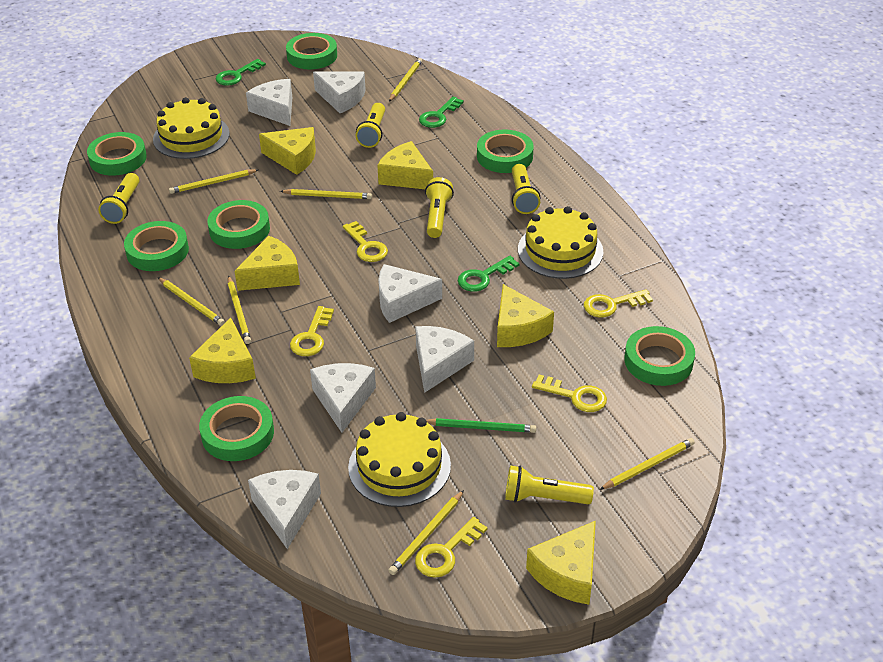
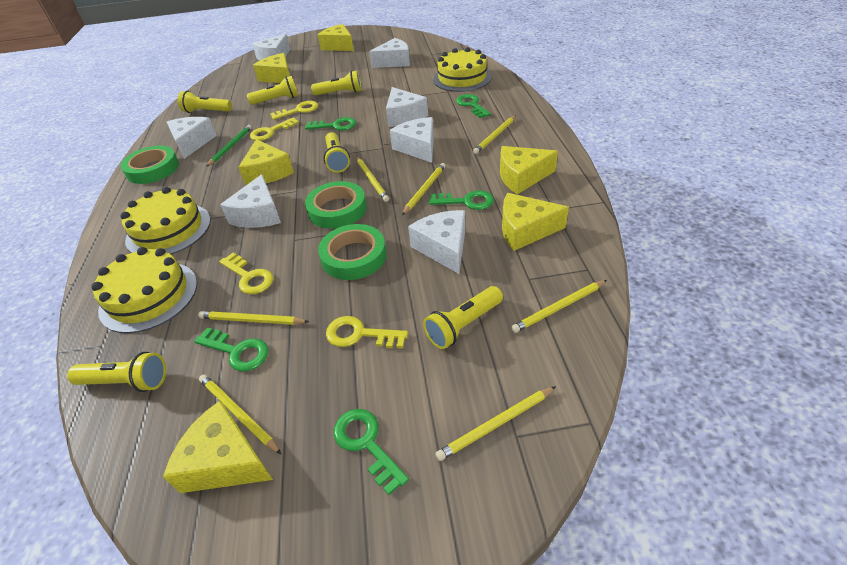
green key: 3 -> 5
green tape: 7 -> 3
white cheese: 6 -> 7
yellow flashlight: 5 -> 6
yellow key: 5 -> 4

